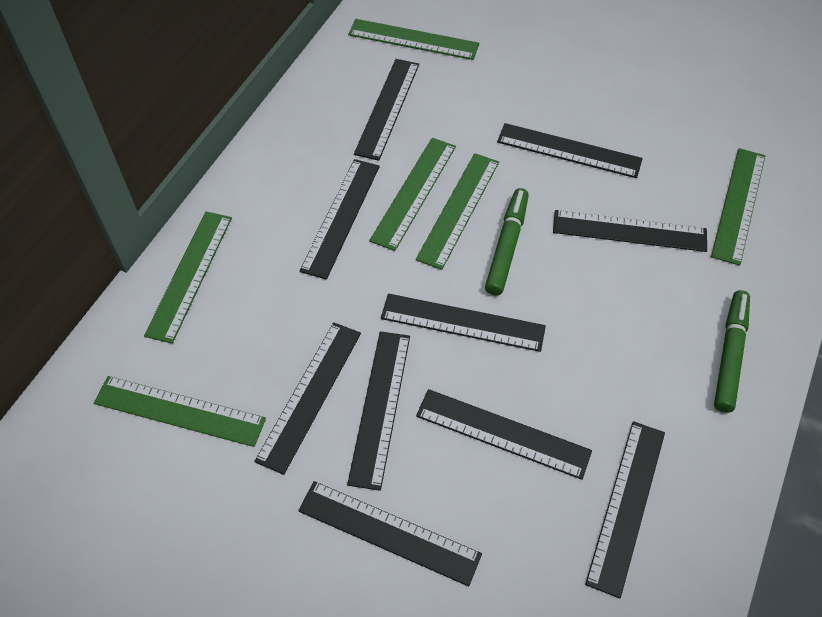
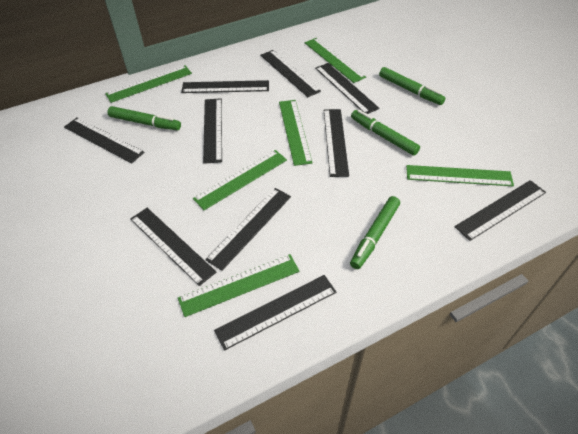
green marker: 2 -> 4

